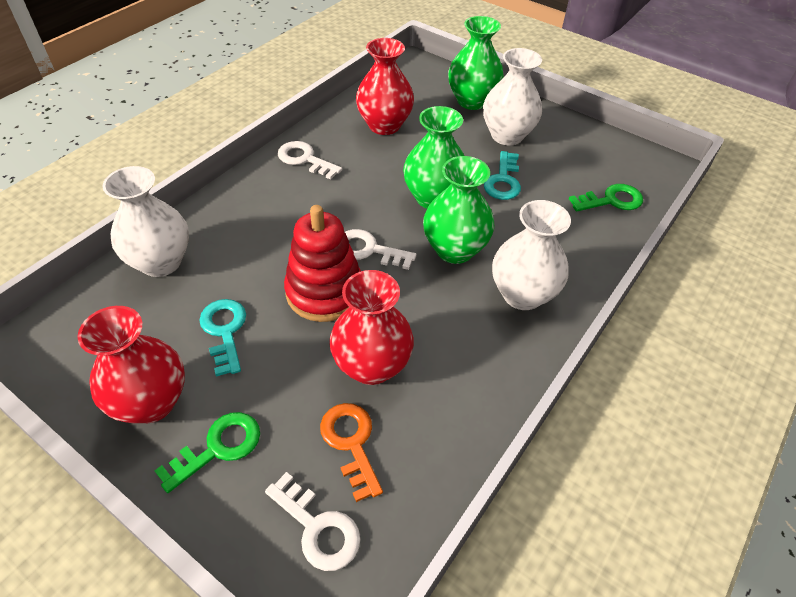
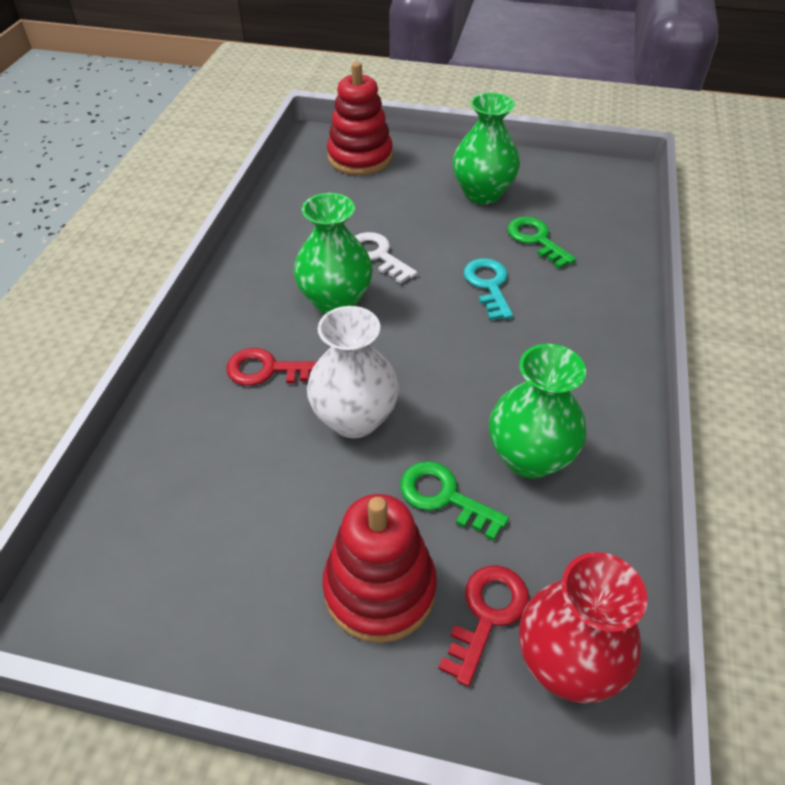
orange key: 1 -> 0
red key: 0 -> 2
red stacking toy: 1 -> 2
red vase: 3 -> 1
turquoise key: 2 -> 1
white key: 3 -> 1
white vase: 3 -> 1

